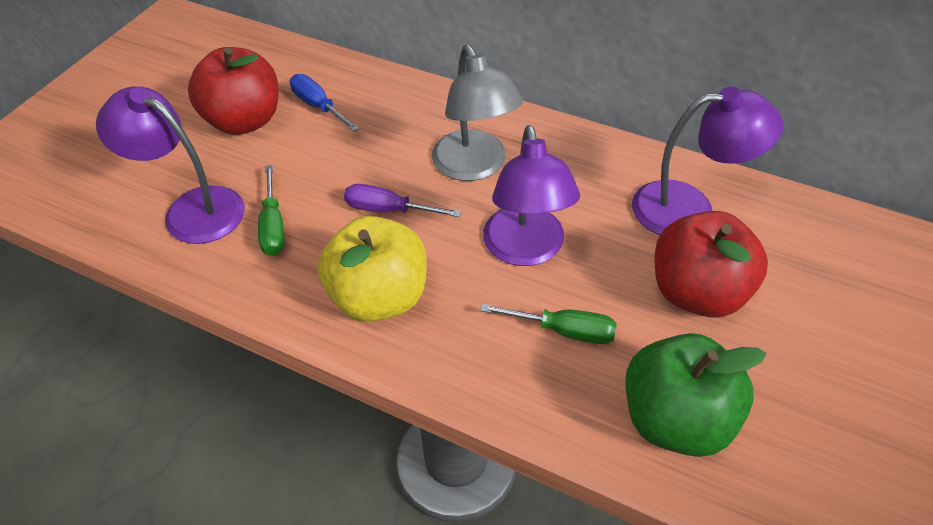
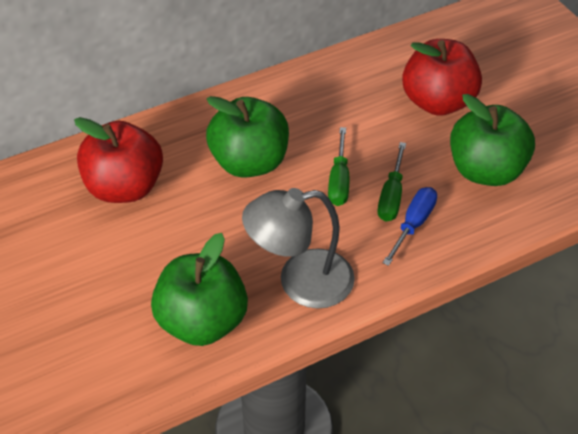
green apple: 1 -> 3
purple lamp: 3 -> 0
purple screwdriver: 1 -> 0
yellow apple: 1 -> 0

